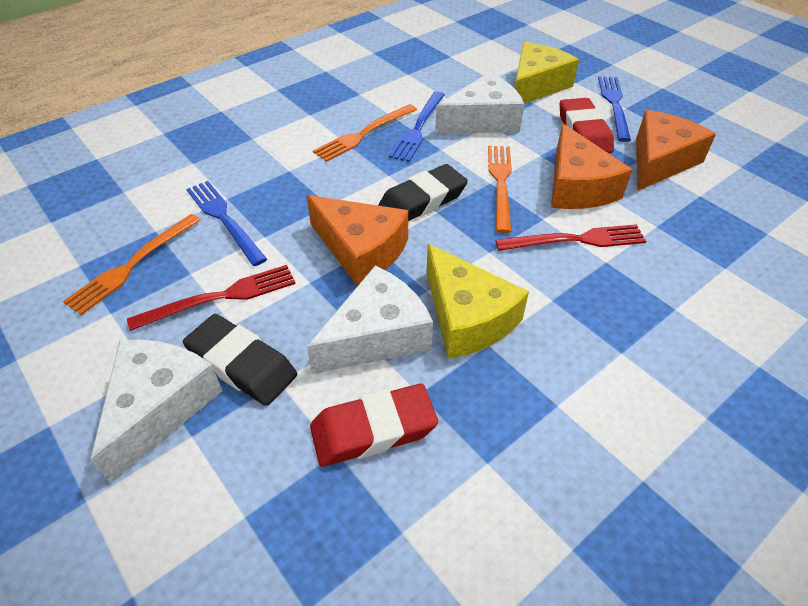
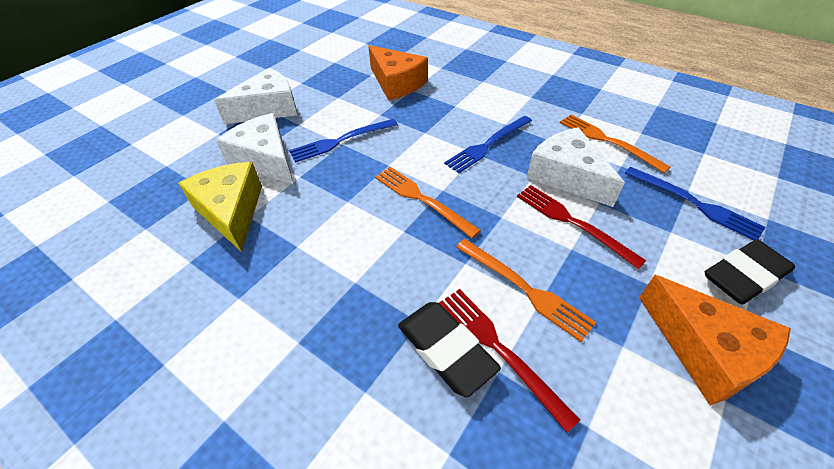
orange cheese: 3 -> 2
red eraser: 2 -> 0
yellow cheese: 2 -> 1

